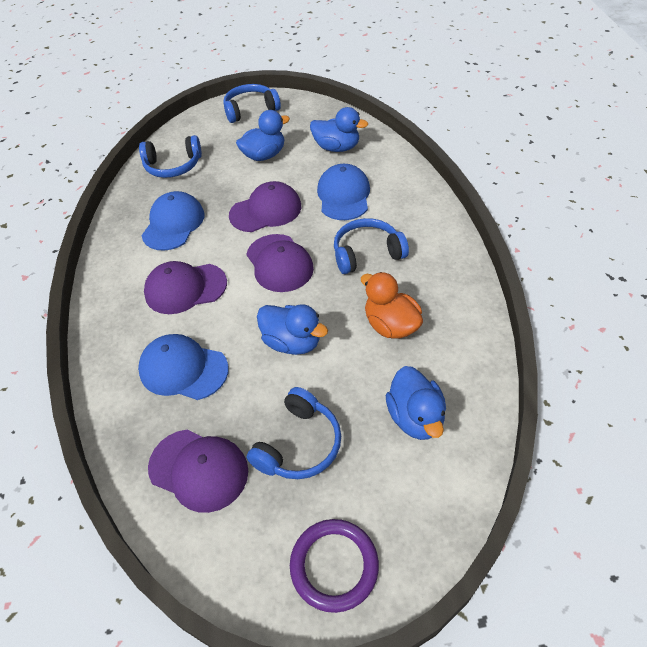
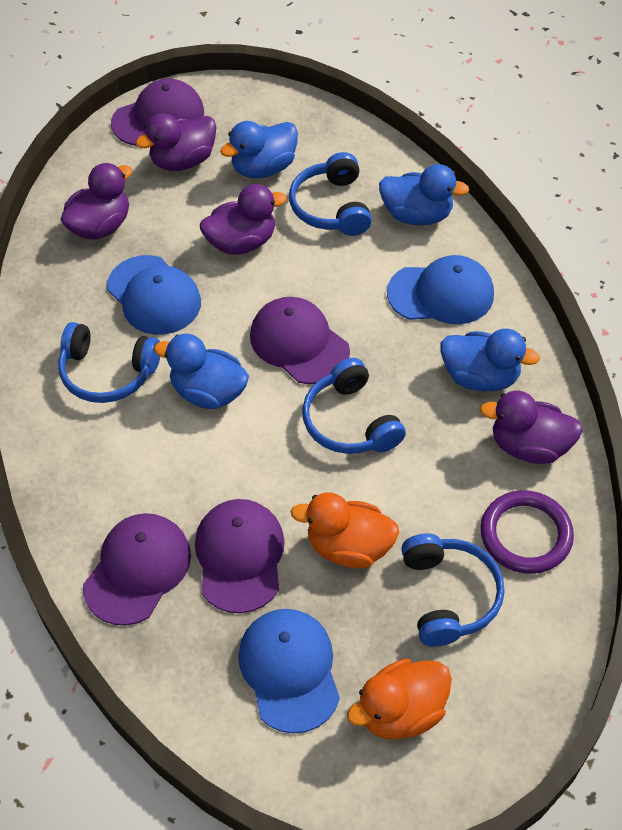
orange duck: 1 -> 2
purple duck: 0 -> 4

